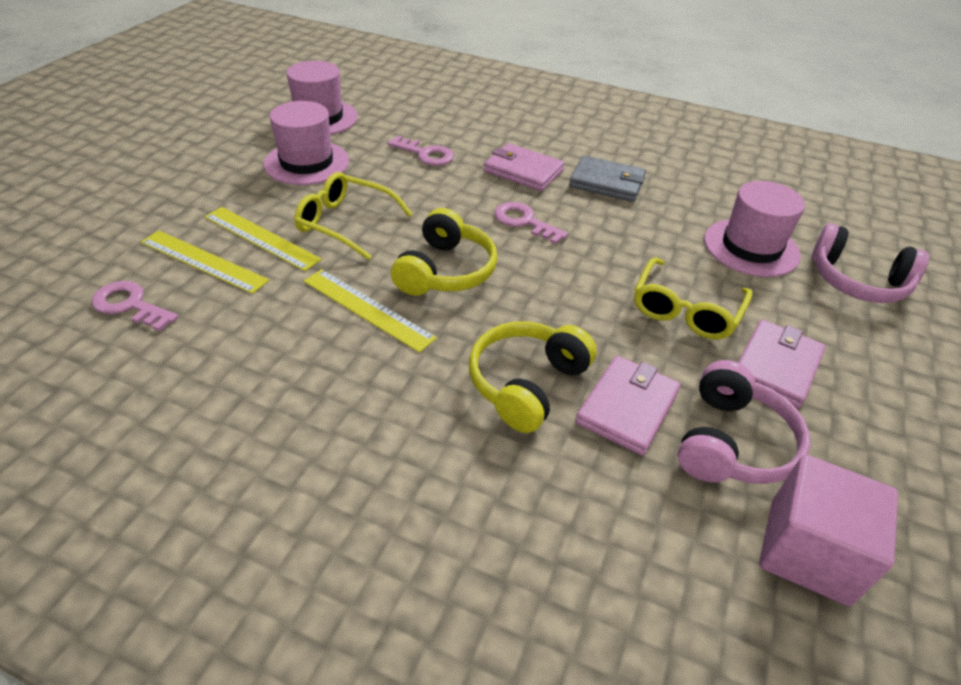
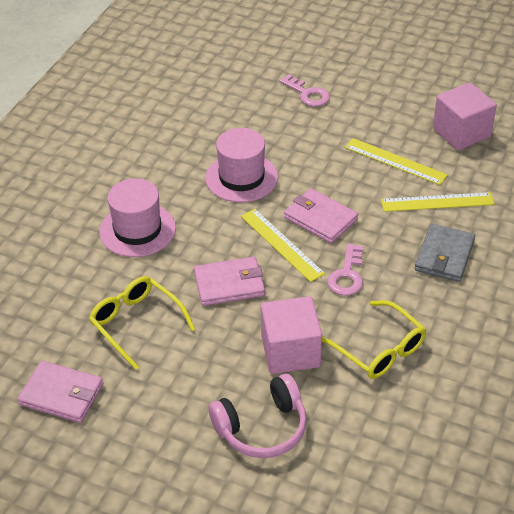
pink cube: 1 -> 2
pink hat: 3 -> 2
pink headphones: 2 -> 1
pink key: 3 -> 2
yellow headphones: 2 -> 0

